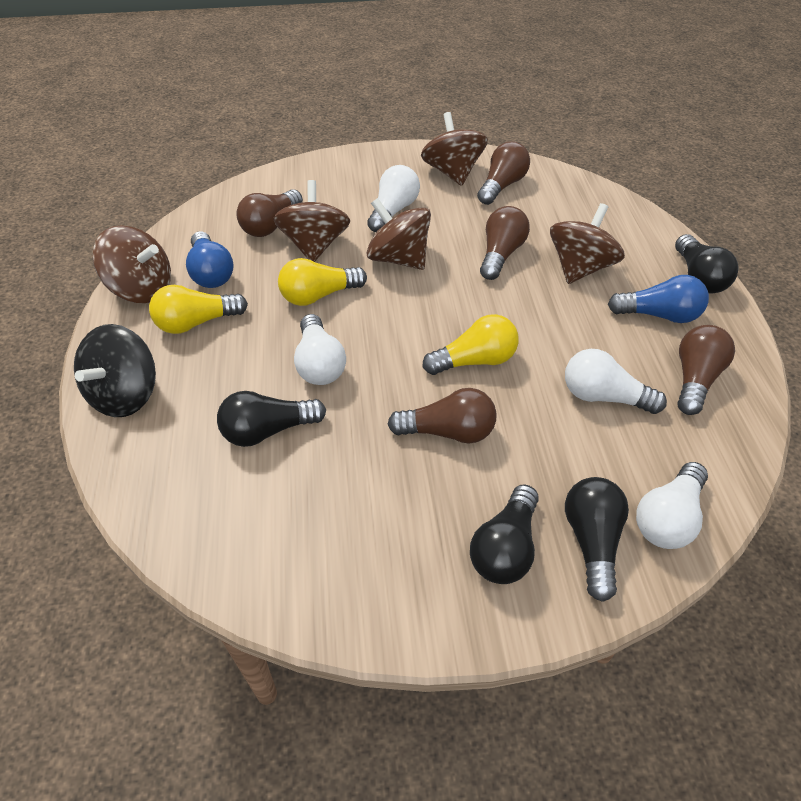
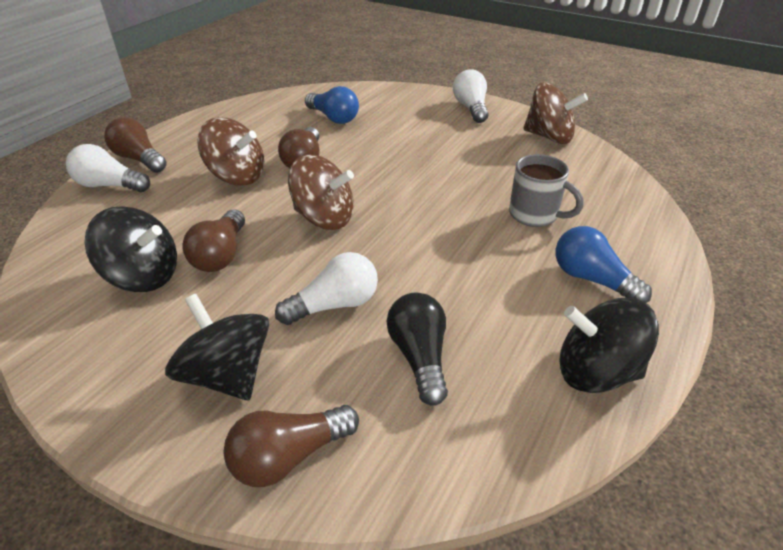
black light bulb: 4 -> 1
black spinning top: 1 -> 3
brown light bulb: 5 -> 4
brown spinning top: 5 -> 3
grey mug: 0 -> 1
white light bulb: 4 -> 3
yellow light bulb: 3 -> 0

